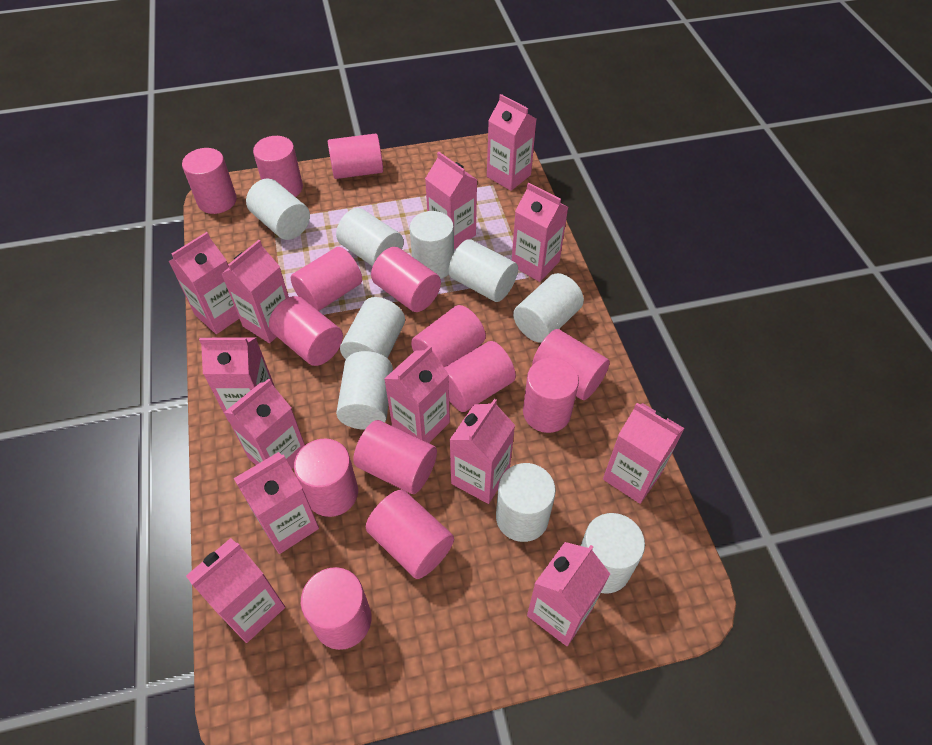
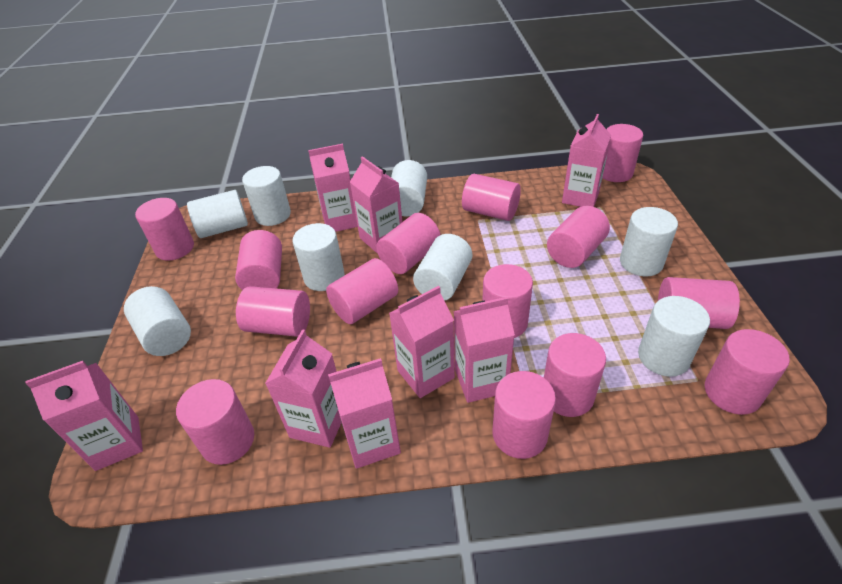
pink carton: 13 -> 8
white cylinder: 9 -> 8

